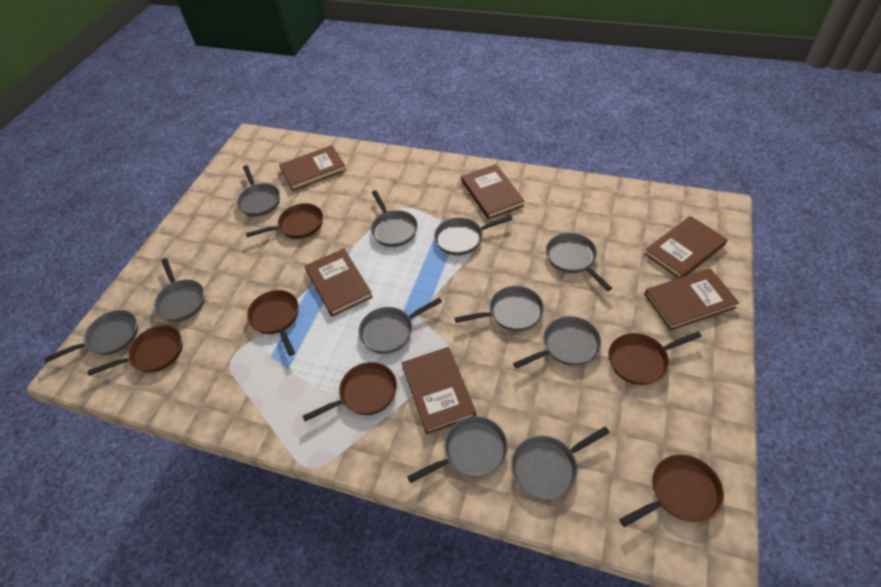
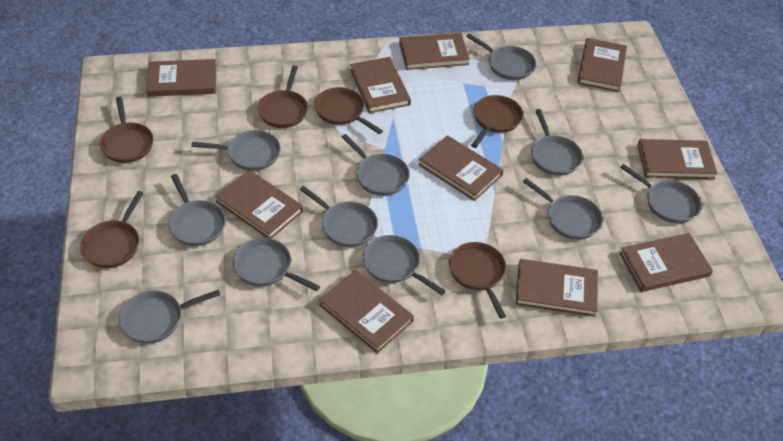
brown book: 6 -> 10

